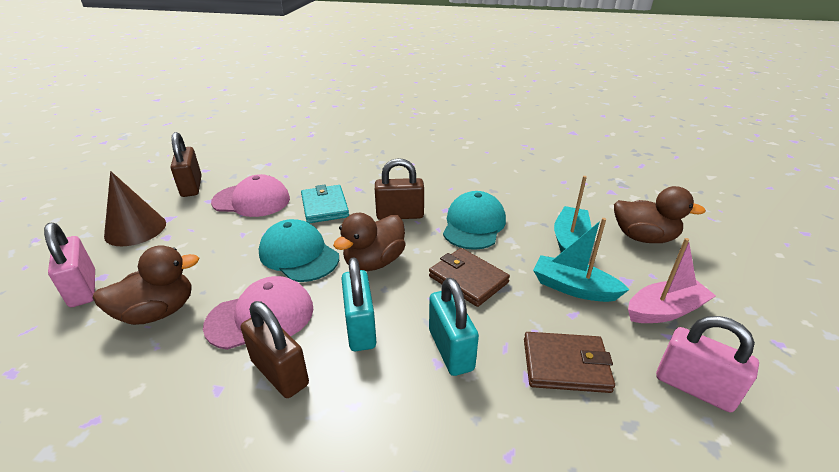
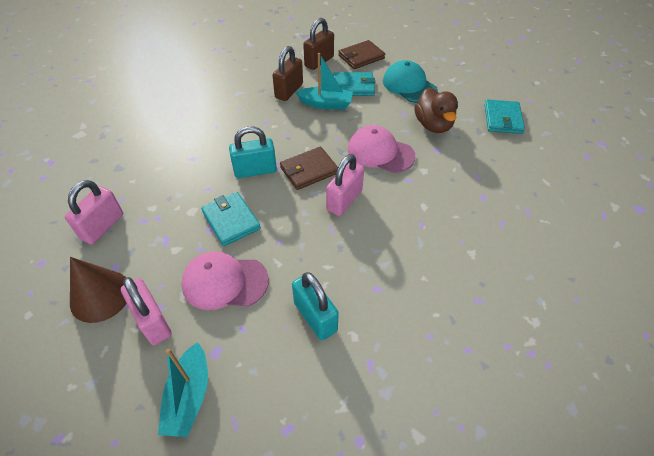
brown duck: 3 -> 1
brown padlock: 3 -> 2
pink boat: 1 -> 0
pink padlock: 2 -> 3
turquoise cap: 2 -> 1
turquoise wallet: 1 -> 3

